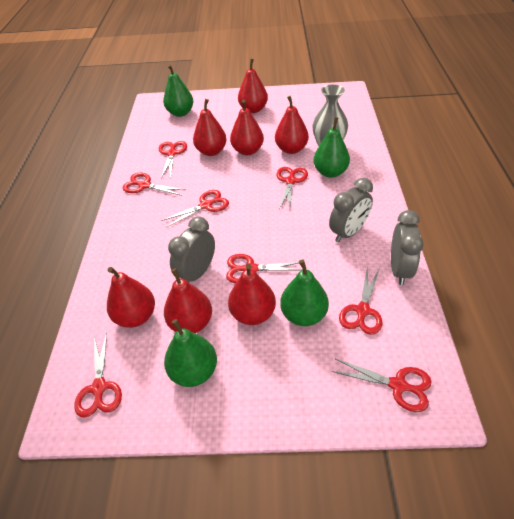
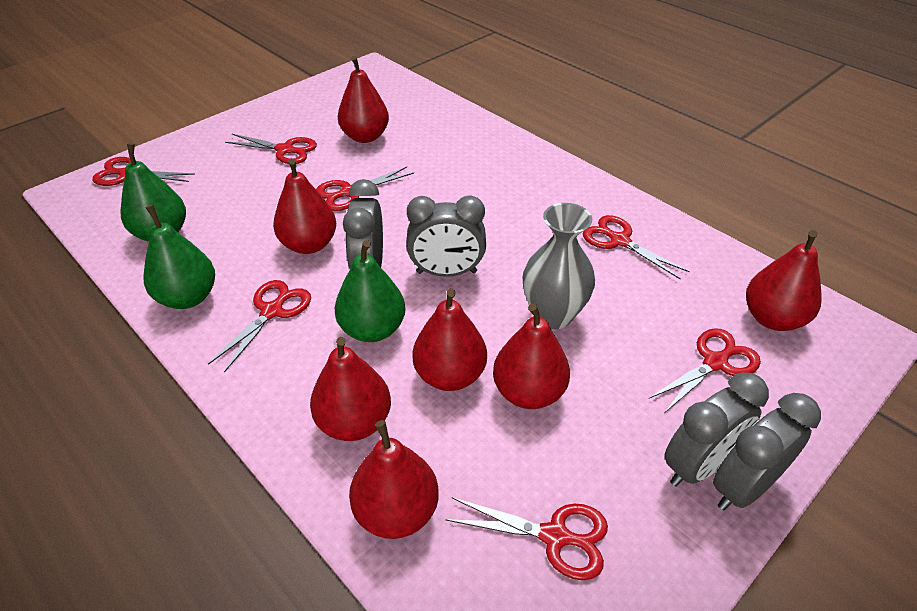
green pear: 4 -> 3
grey clock: 3 -> 4
red scissors: 8 -> 7

